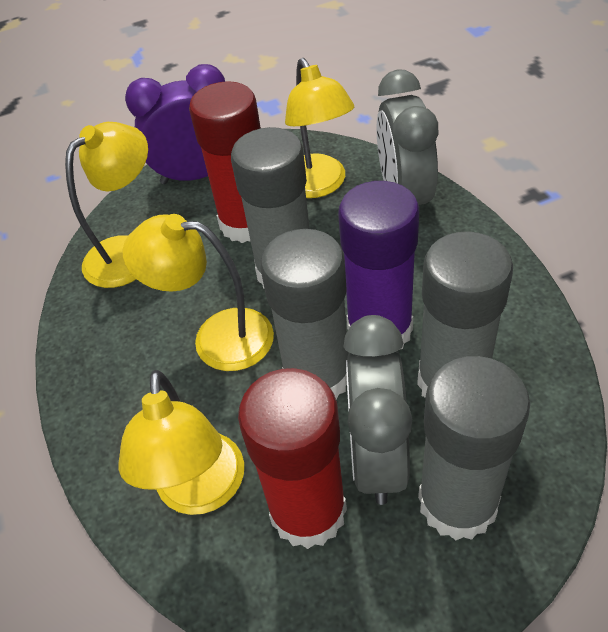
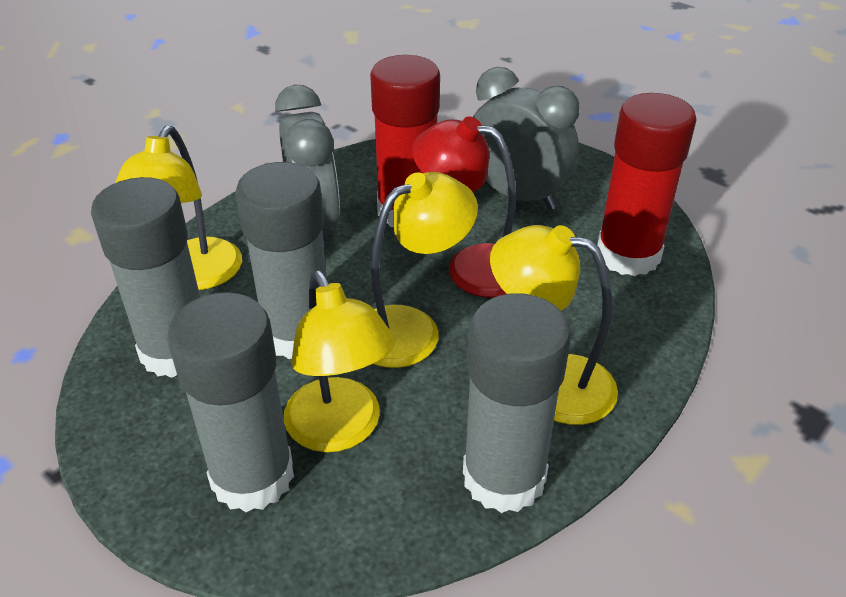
purple clock: 1 -> 0
purple glue stick: 1 -> 0
red lamp: 0 -> 1

